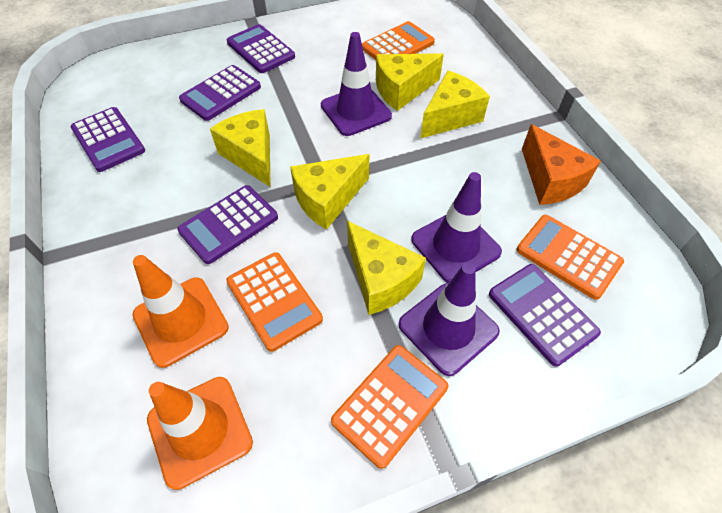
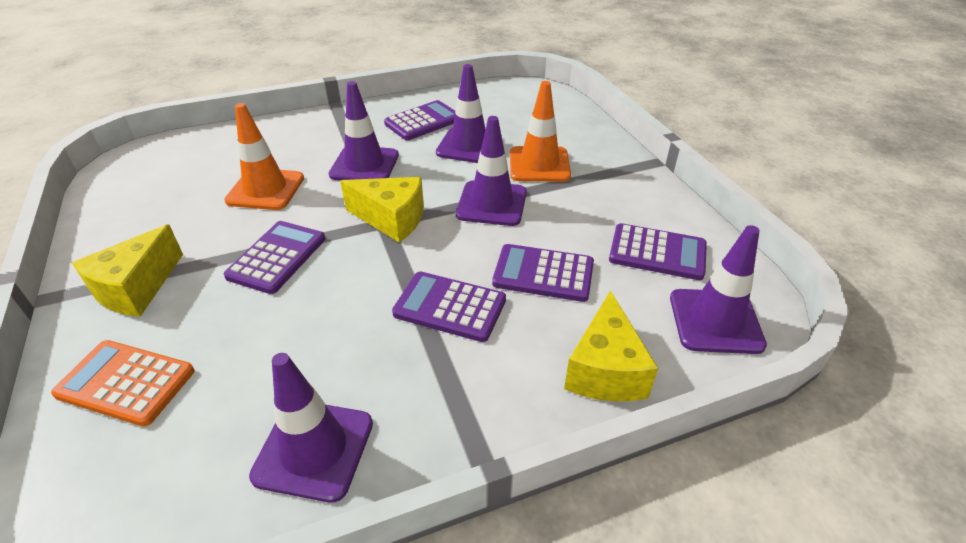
orange calculator: 4 -> 1
orange cheese: 1 -> 0
purple traffic cone: 3 -> 5
yellow cheese: 5 -> 3

